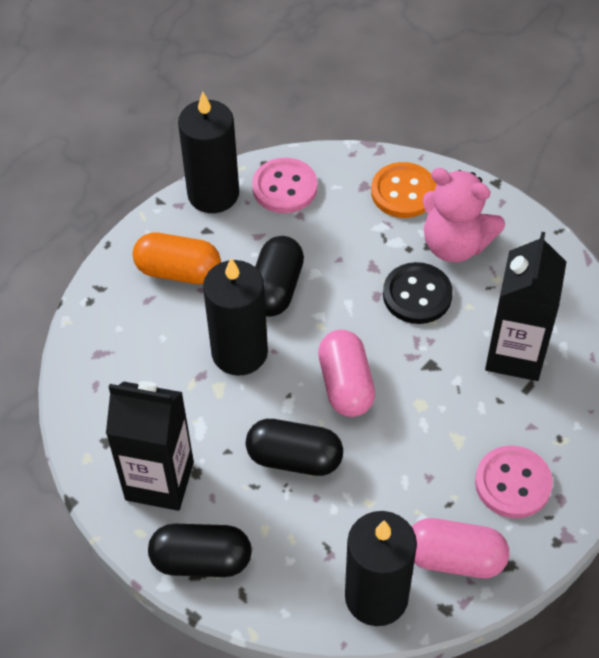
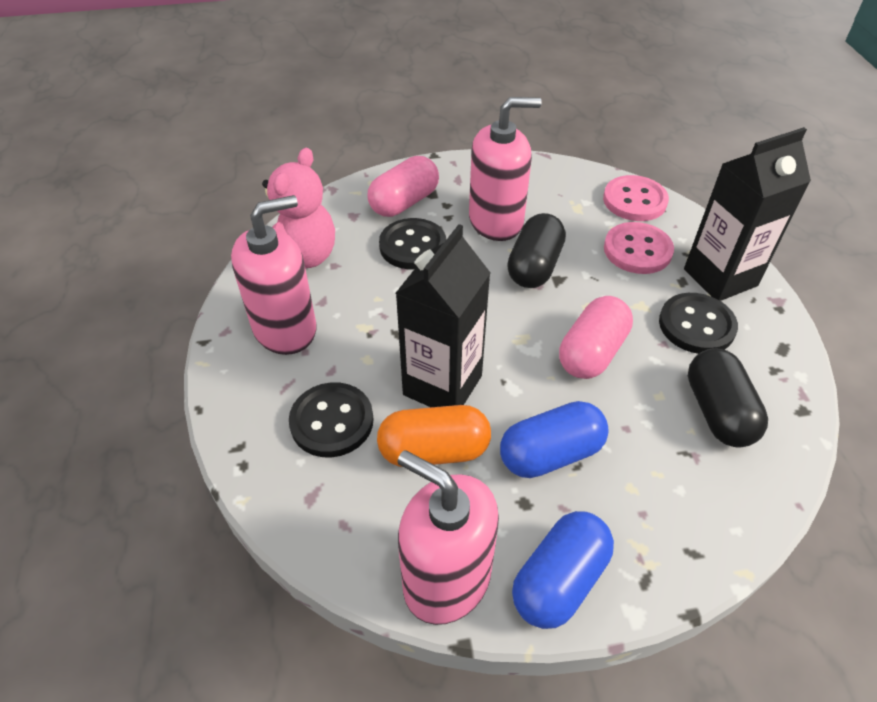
black button: 1 -> 3
black candle: 3 -> 0
black capsule: 3 -> 2
blue capsule: 0 -> 2
orange button: 1 -> 0
pink soap dispenser: 0 -> 3

